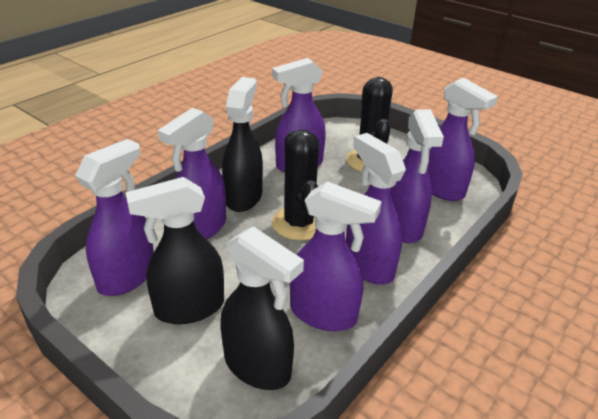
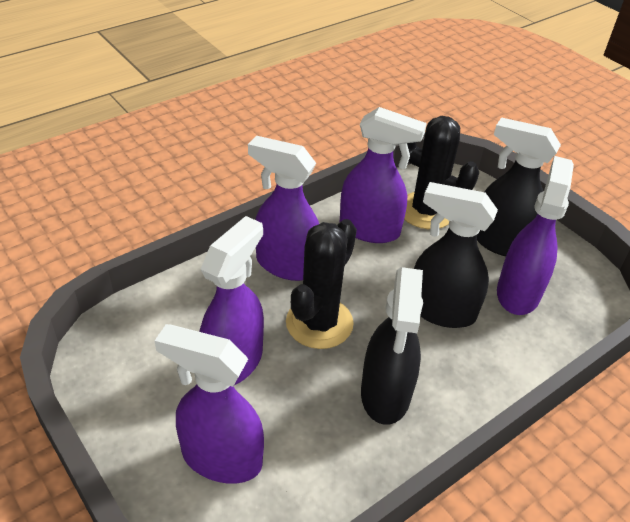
purple spray bottle: 7 -> 5

